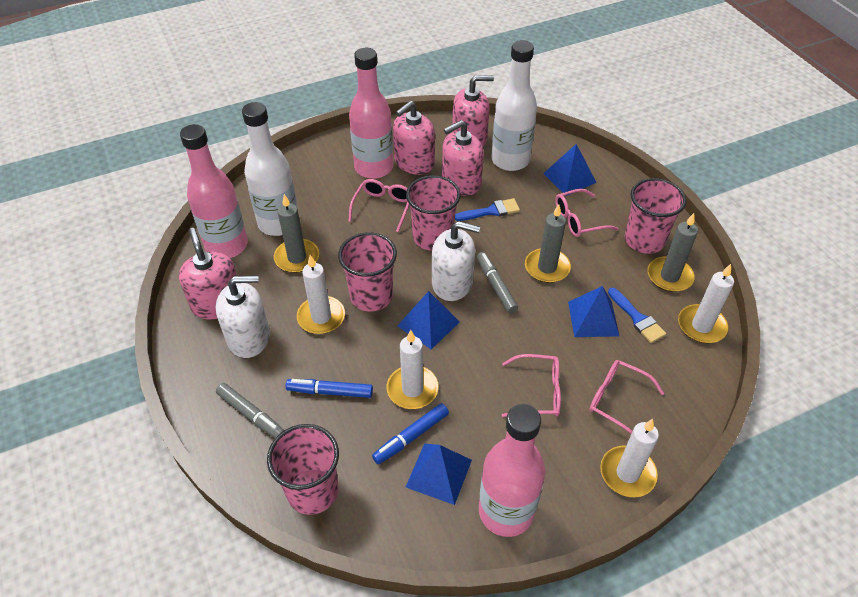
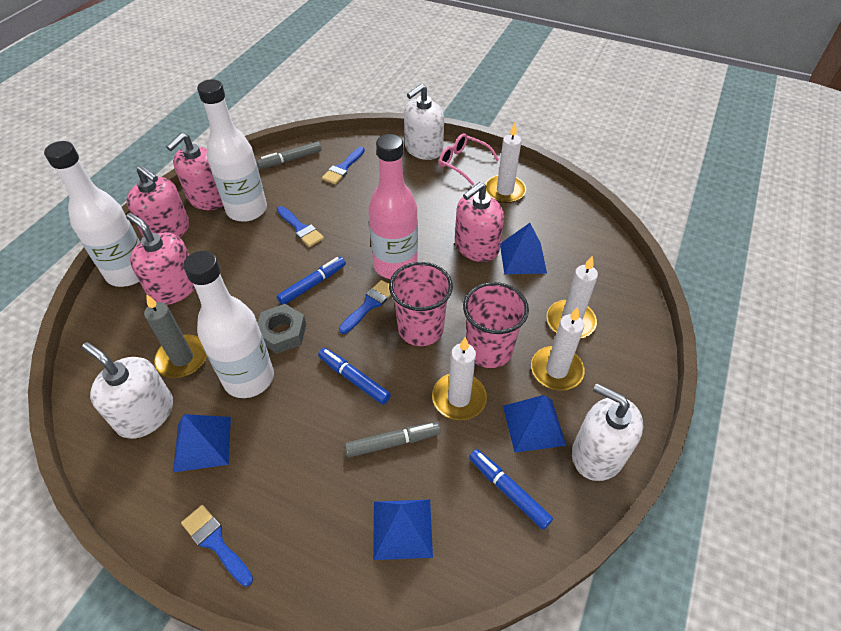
blue brush: 2 -> 4
blue marker: 2 -> 3
grey candle: 3 -> 1
grey nut: 0 -> 1
pink bottle: 3 -> 1
pink cup: 4 -> 2
pink glasses: 4 -> 1
white bottle: 2 -> 3
white soap dispenser: 2 -> 3

